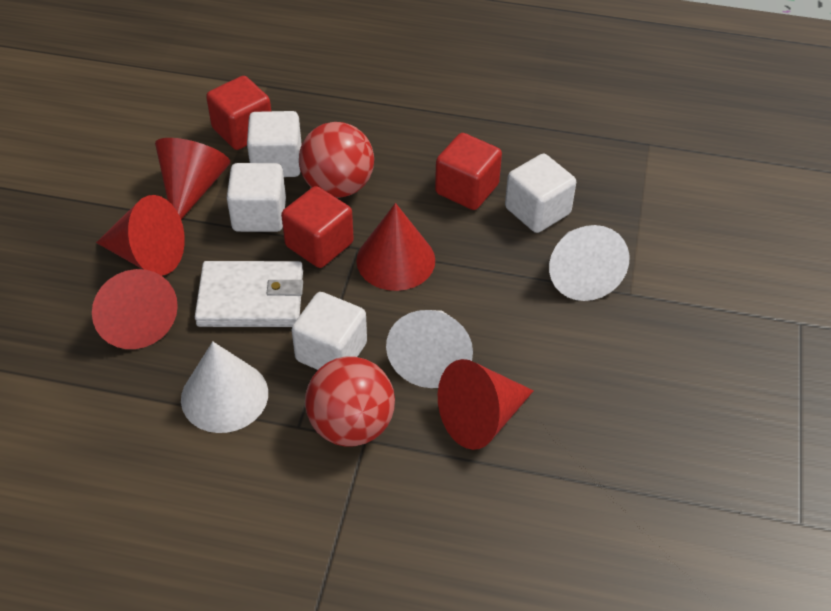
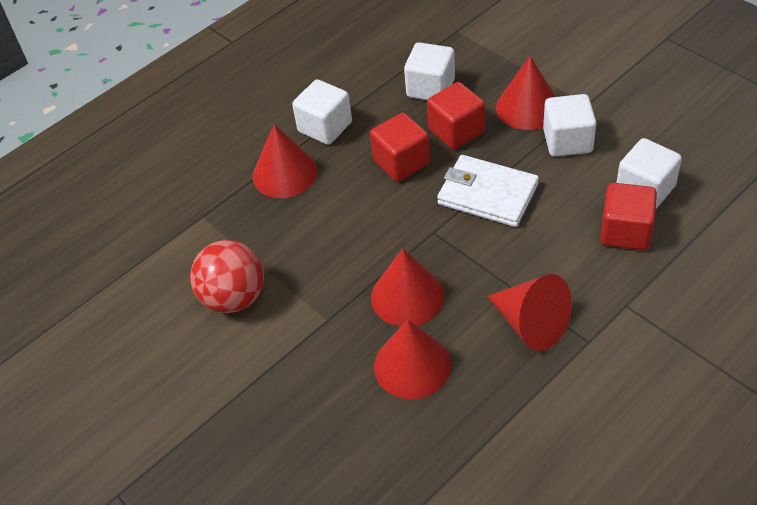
red ball: 2 -> 1
white cone: 3 -> 0

